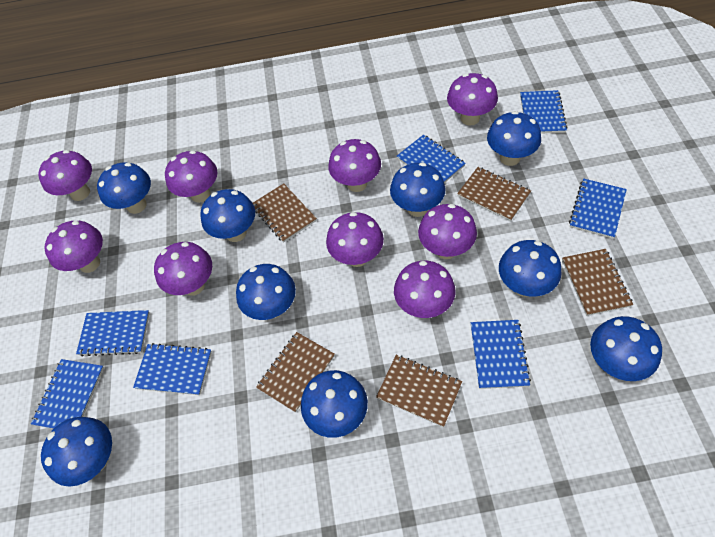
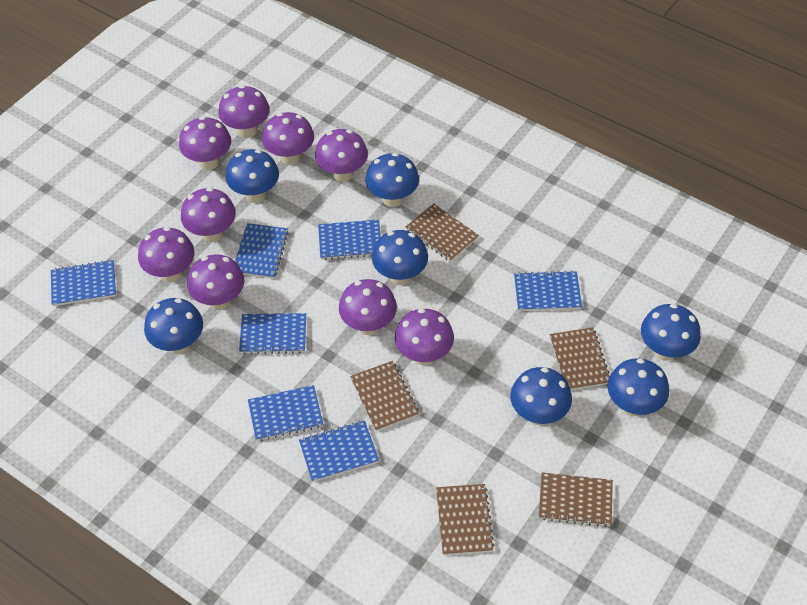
blue mushroom: 9 -> 7

